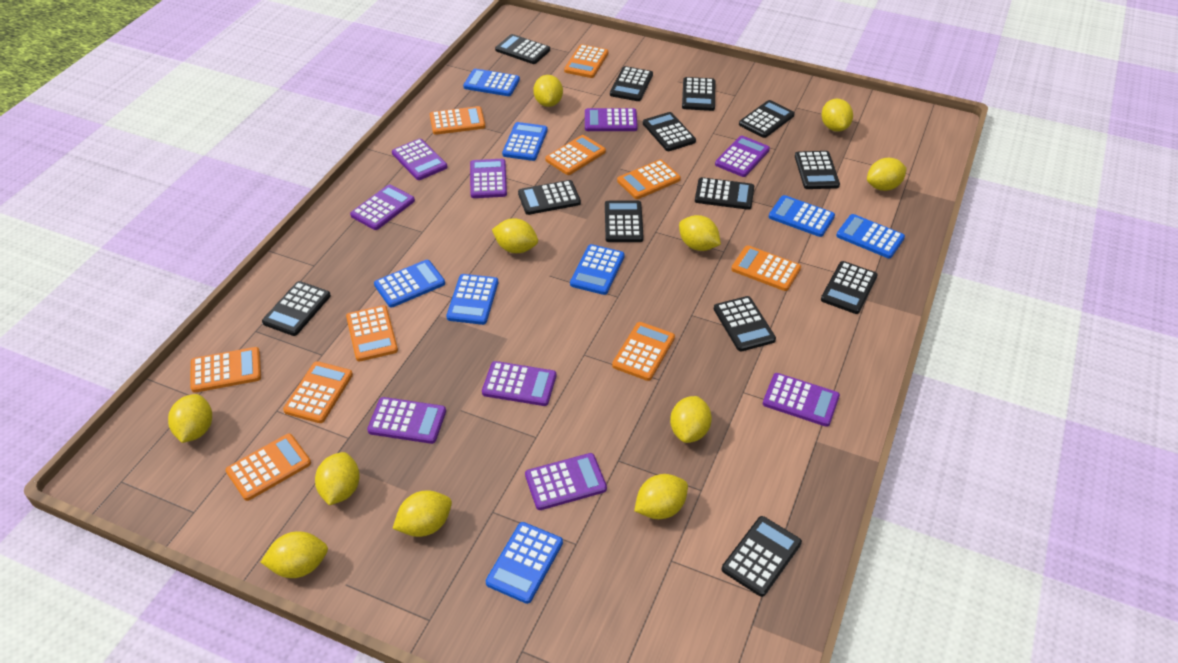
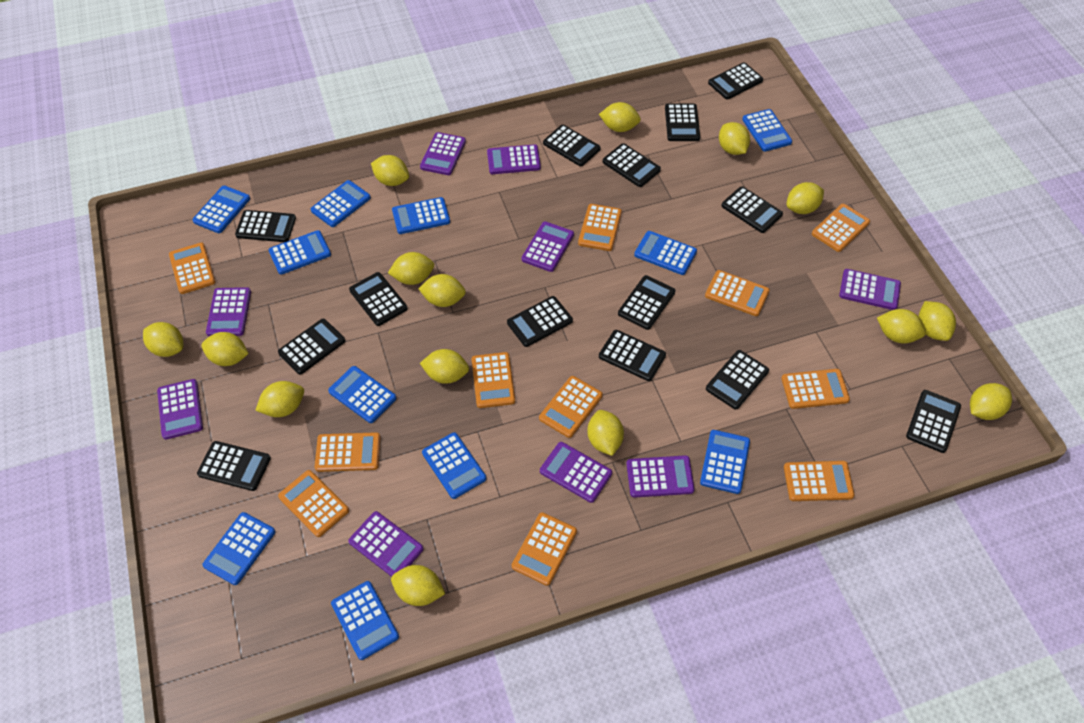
black calculator: 13 -> 14
blue calculator: 8 -> 11
orange calculator: 10 -> 11
yellow lemon: 11 -> 15

